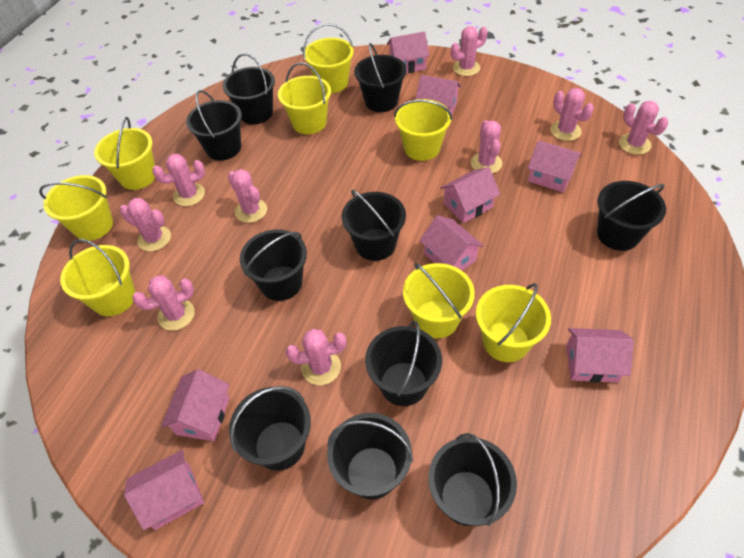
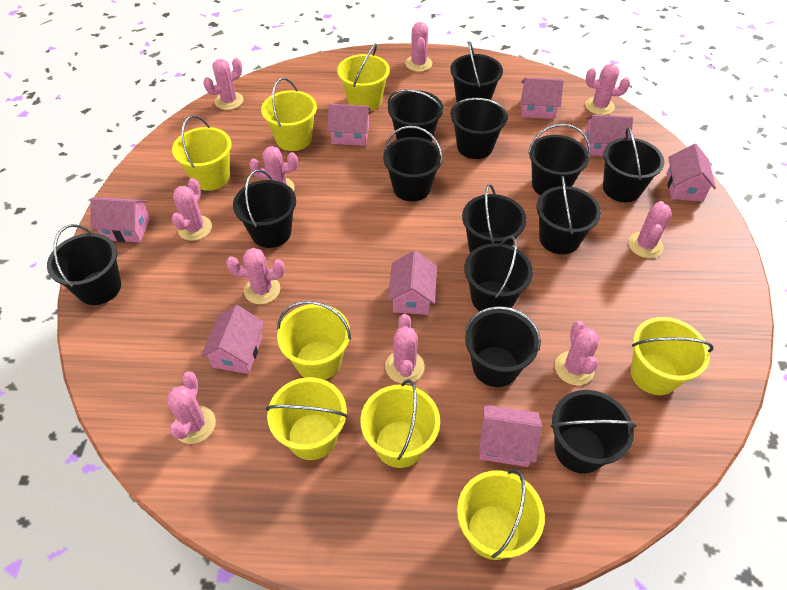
black bucket: 10 -> 13
pink cactus: 9 -> 10

